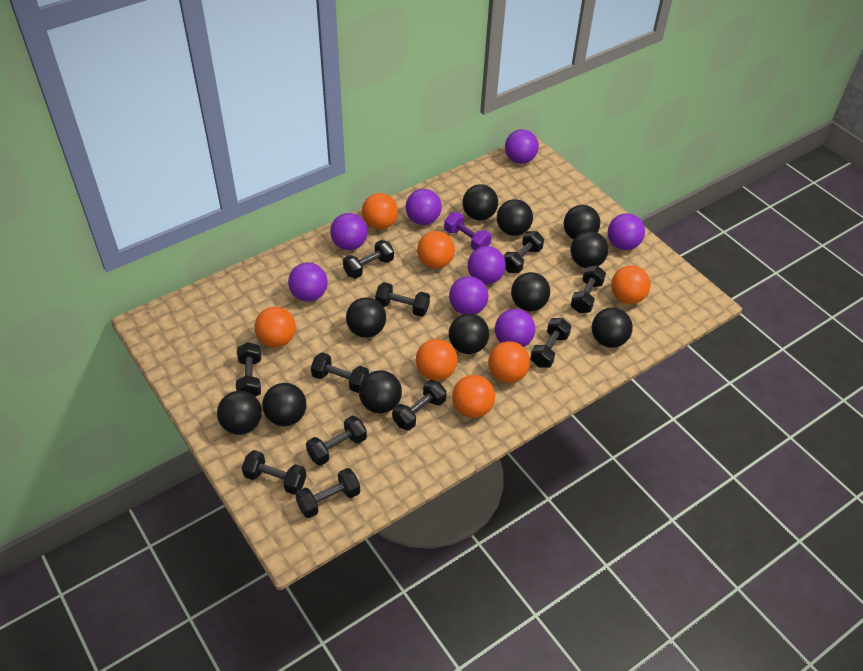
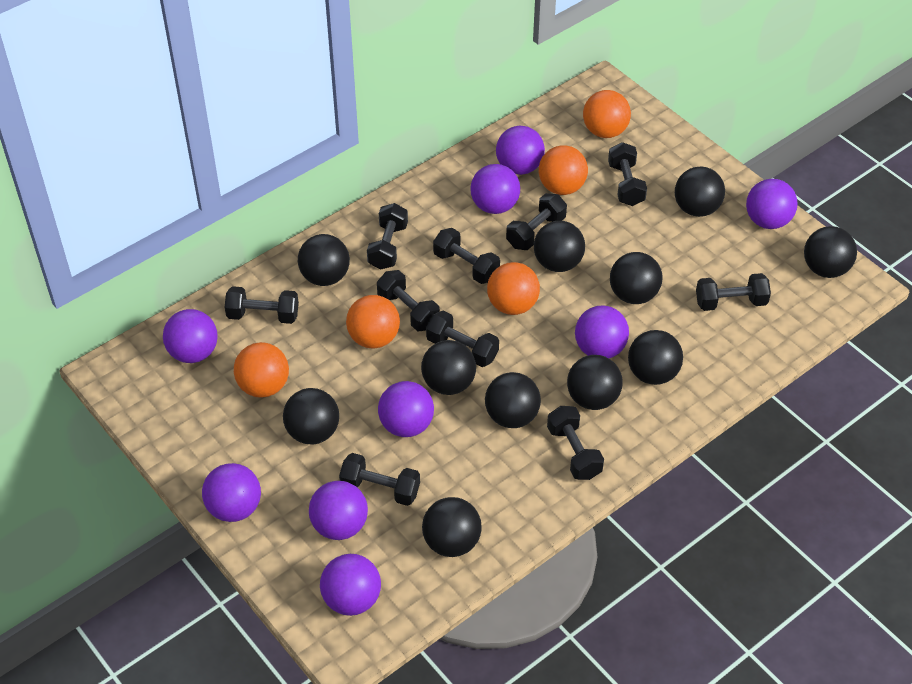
black dumbbell: 11 -> 10
orange ball: 7 -> 5
purple ball: 8 -> 9
purple dumbbell: 1 -> 0

